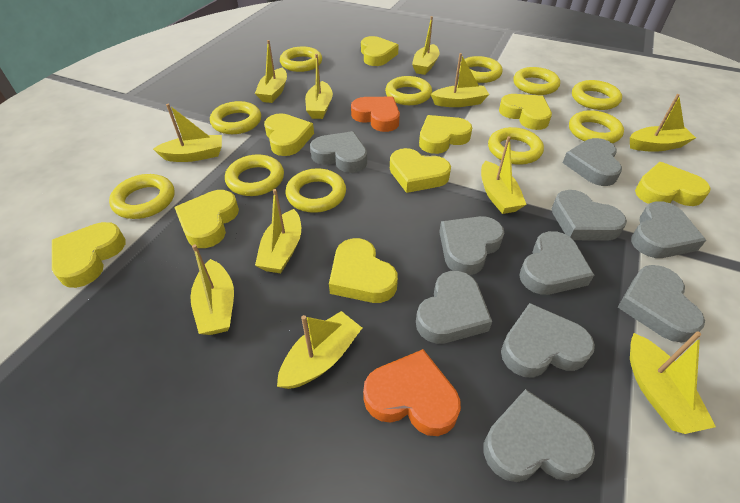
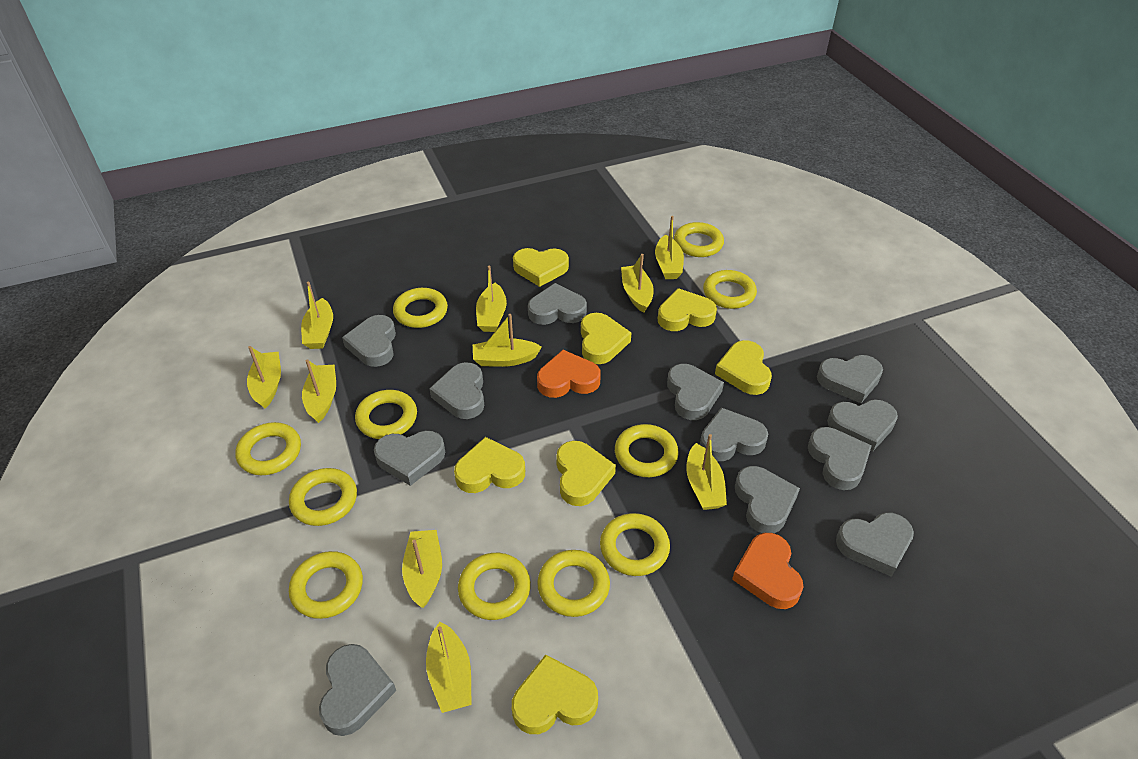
grey heart: 10 -> 12
yellow boat: 11 -> 10
yellow heart: 9 -> 7

